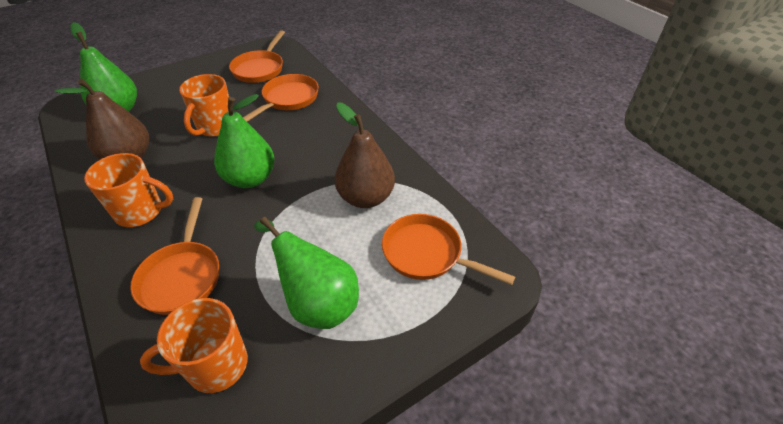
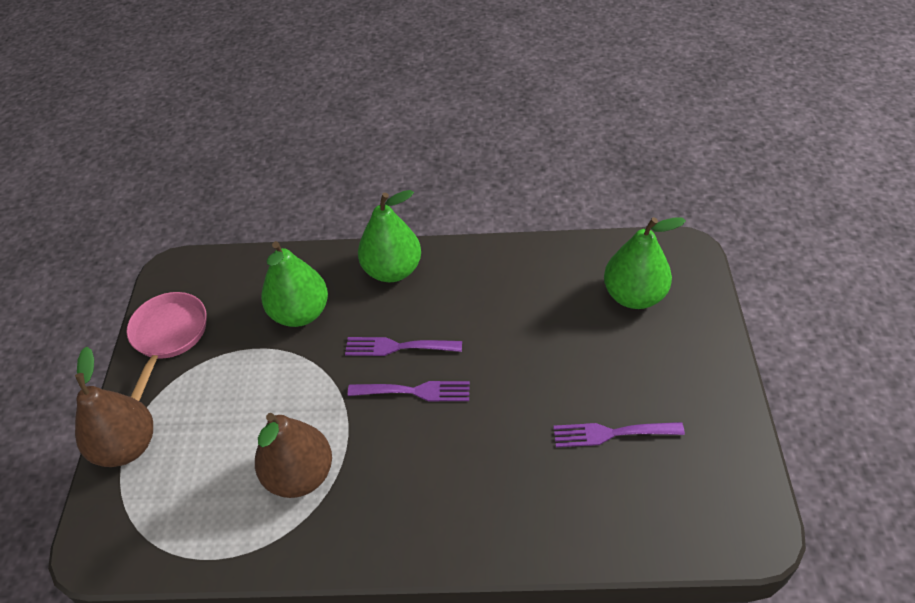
orange mug: 3 -> 0
orange pan: 4 -> 0
pink pan: 0 -> 1
purple fork: 0 -> 3

